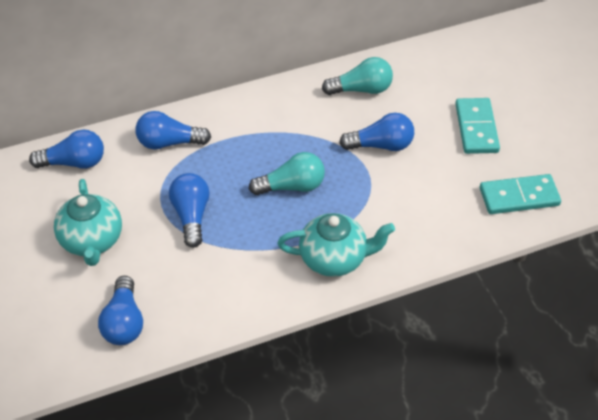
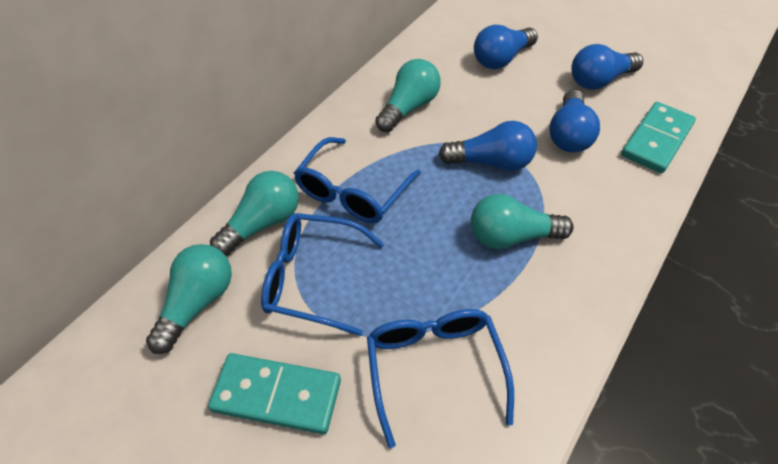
blue glasses: 0 -> 3
blue light bulb: 5 -> 4
turquoise light bulb: 2 -> 4
turquoise teapot: 2 -> 0

